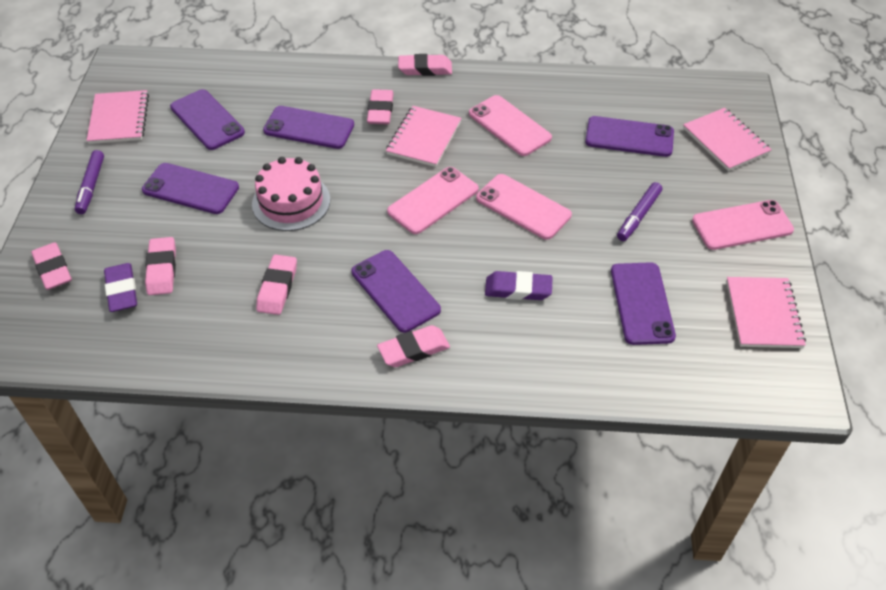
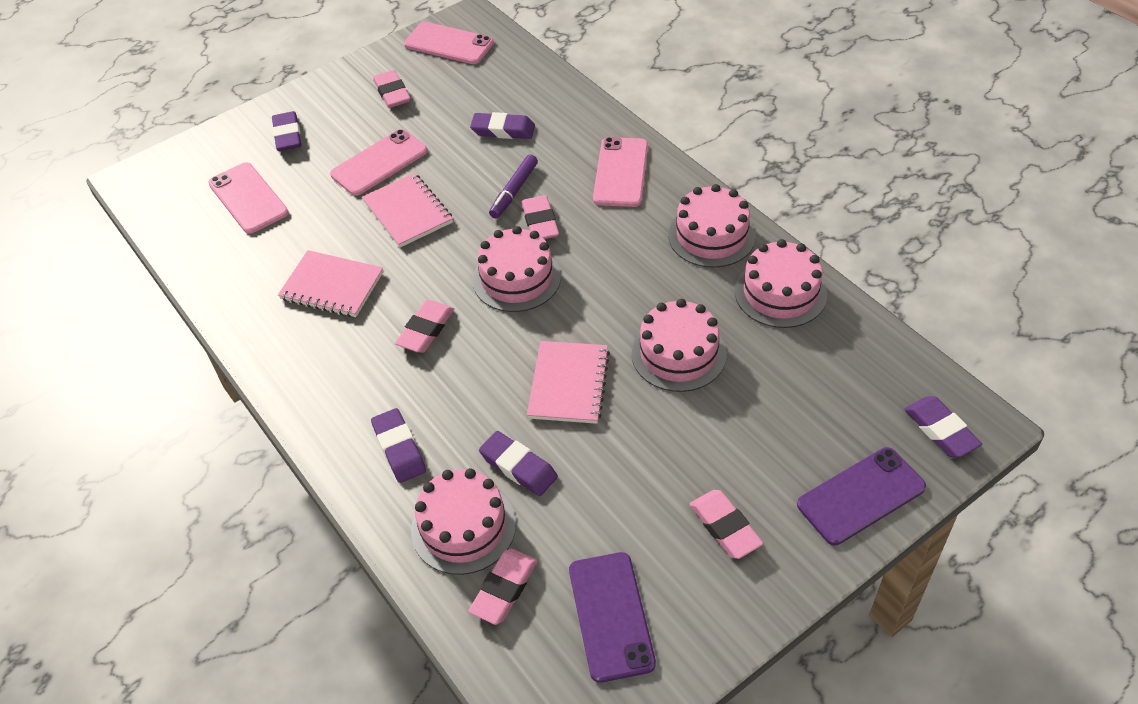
pink cake: 1 -> 5
pink eraser: 6 -> 5
pink notebook: 4 -> 3
purple eraser: 2 -> 5
purple marker: 2 -> 1
purple phone: 6 -> 2

